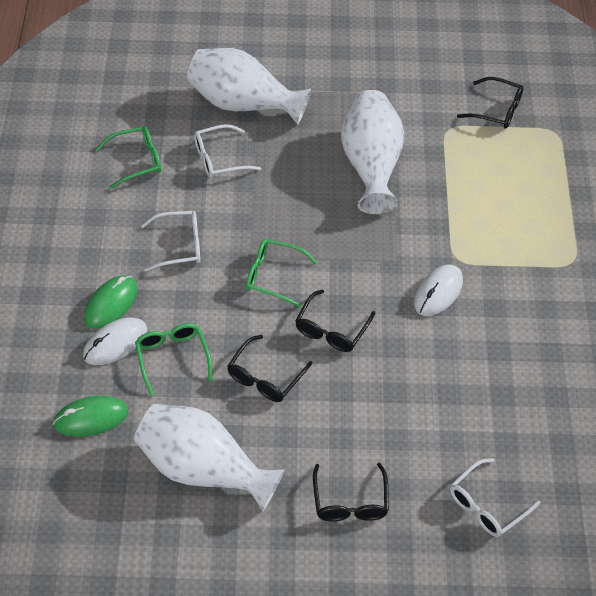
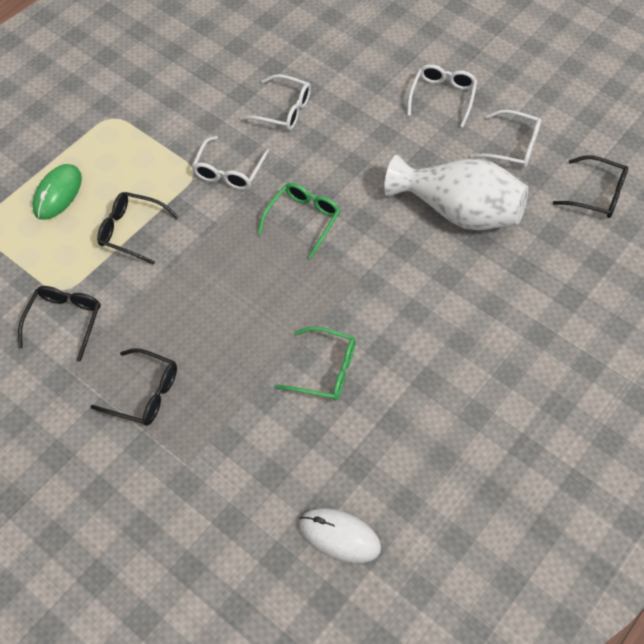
green glasses: 3 -> 2
green mouse: 2 -> 1
white glasses: 3 -> 4
white mouse: 2 -> 1
white vase: 3 -> 1

